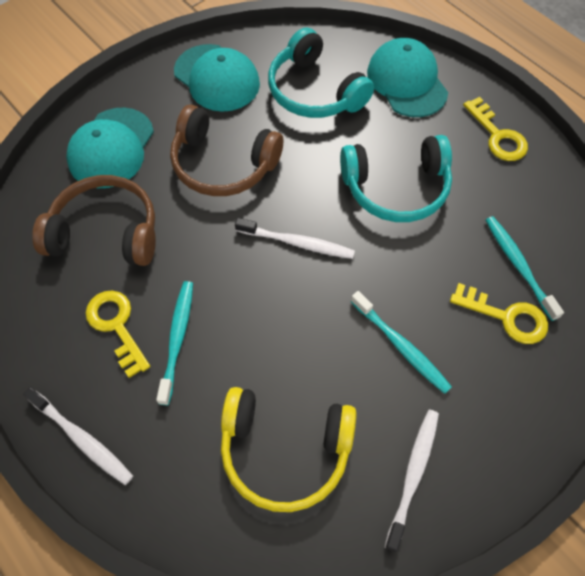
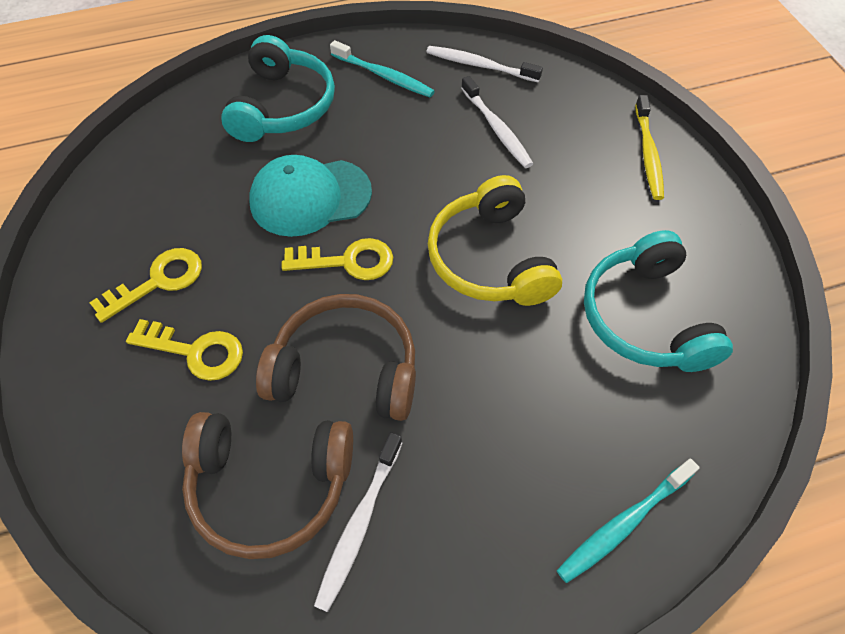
turquoise cap: 3 -> 1
turquoise toothbrush: 3 -> 2
yellow toothbrush: 0 -> 1

